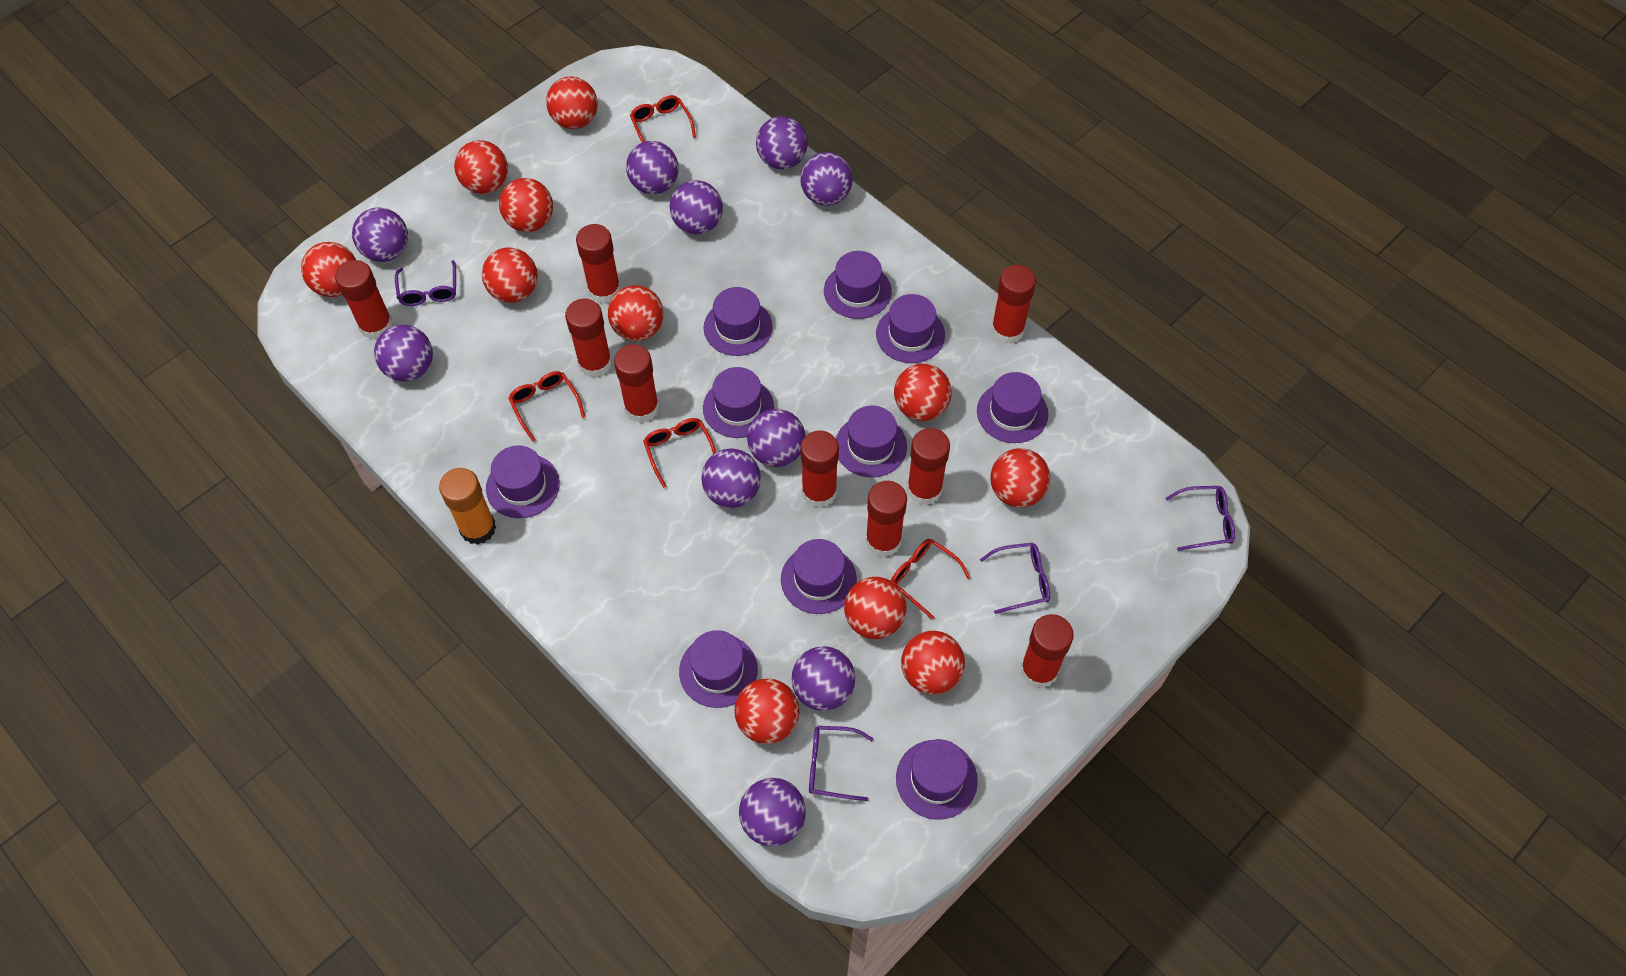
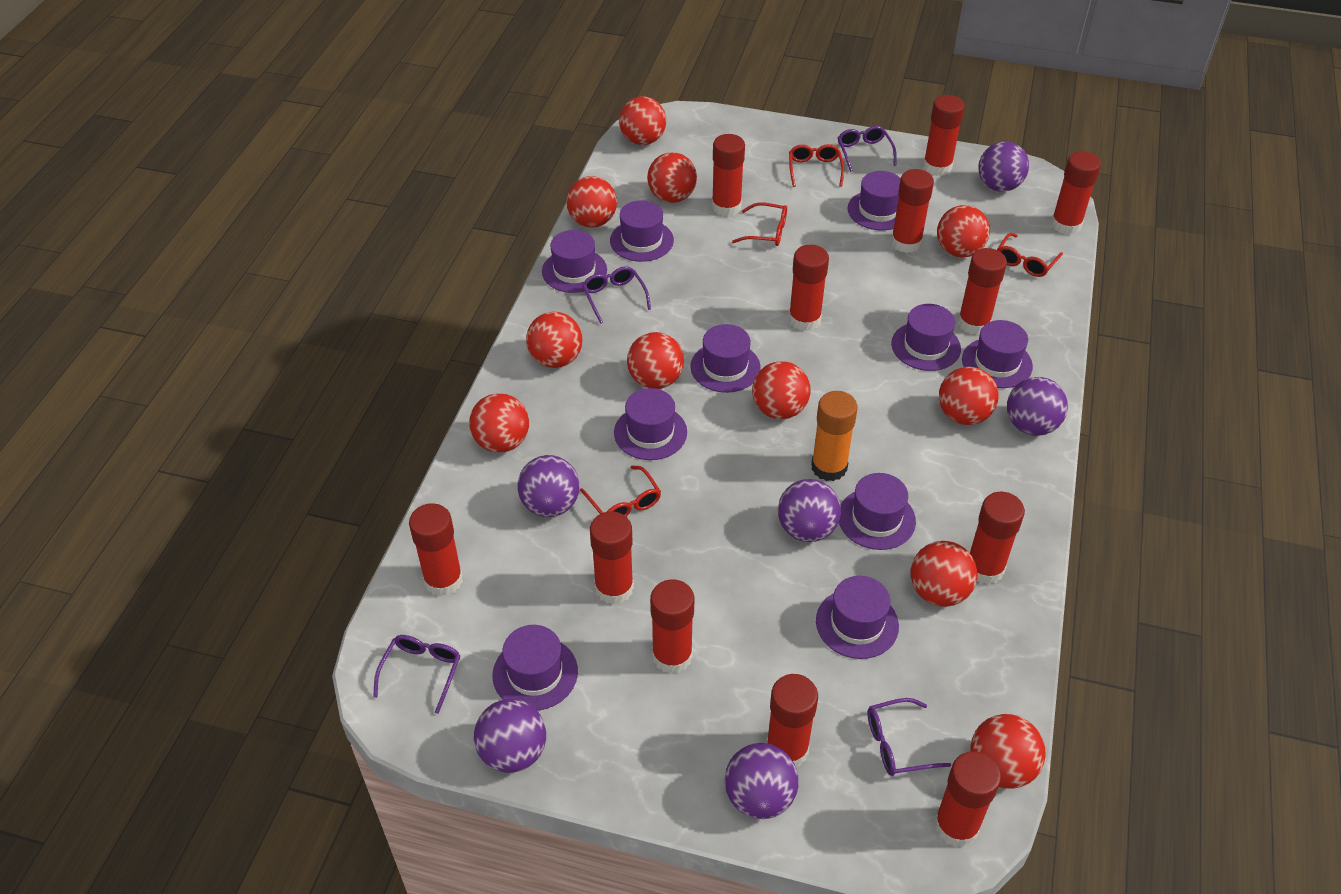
purple ball: 10 -> 6
red glue stick: 9 -> 12

